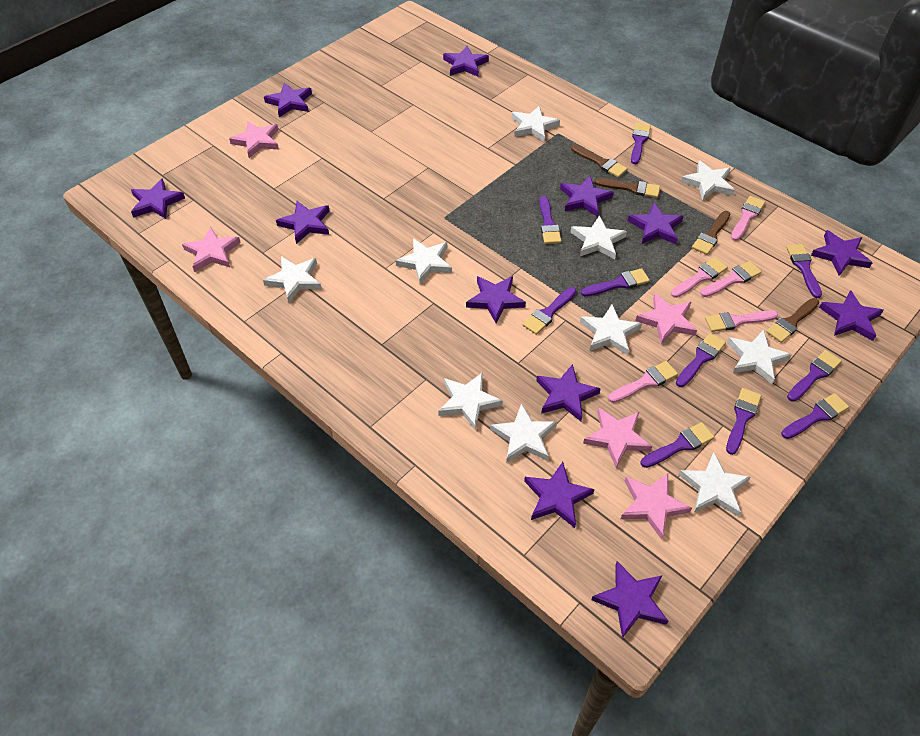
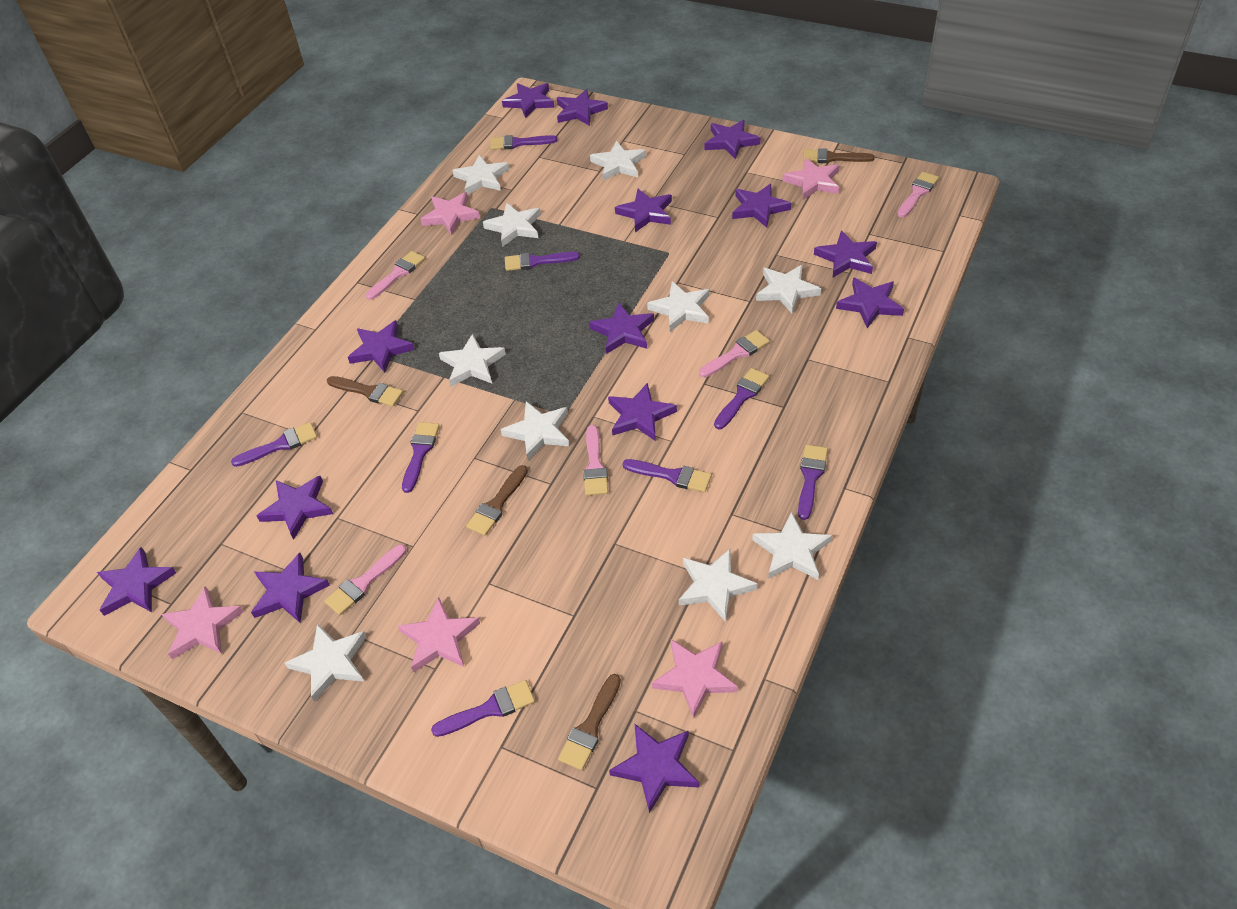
purple brush: 10 -> 8
purple star: 12 -> 14

